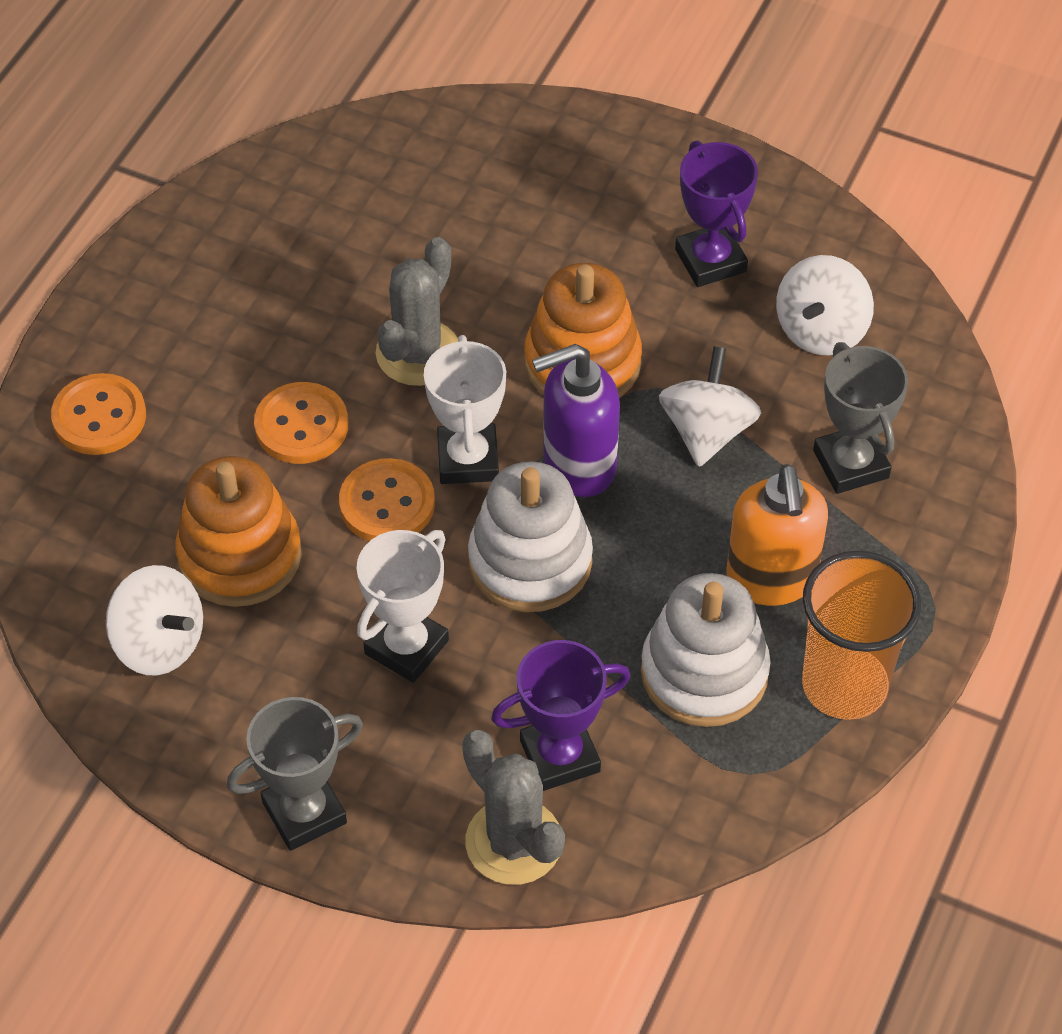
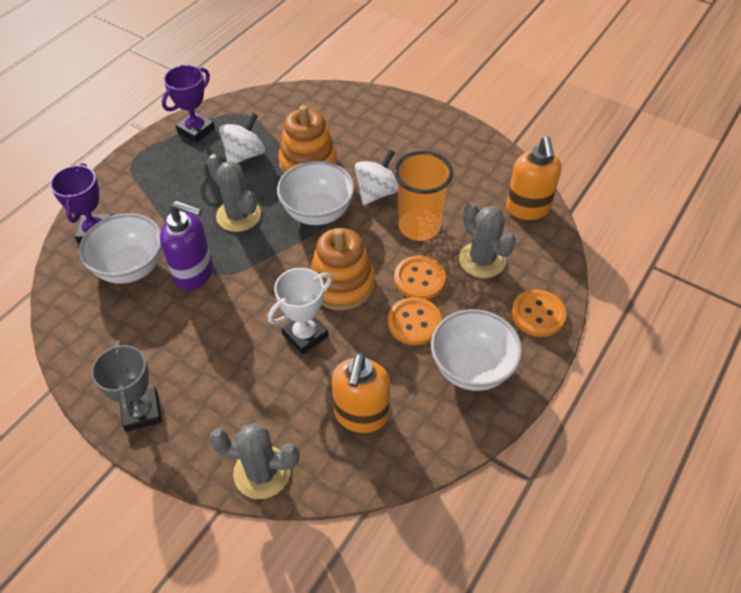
grey cactus: 2 -> 3
grey trophy: 2 -> 1
orange soap dispenser: 1 -> 2
white bowl: 0 -> 3
white spinning top: 3 -> 2
white stacking toy: 2 -> 0
white trophy: 2 -> 1

